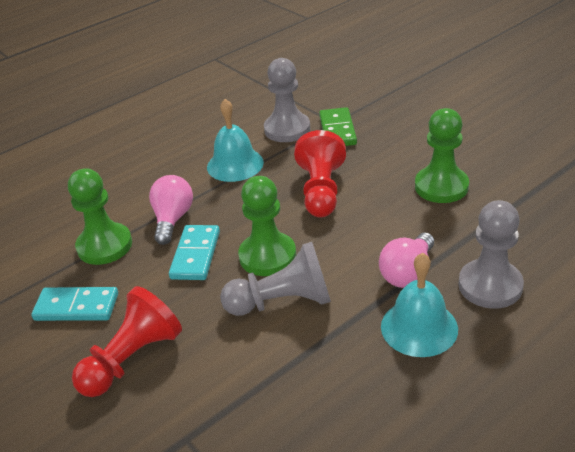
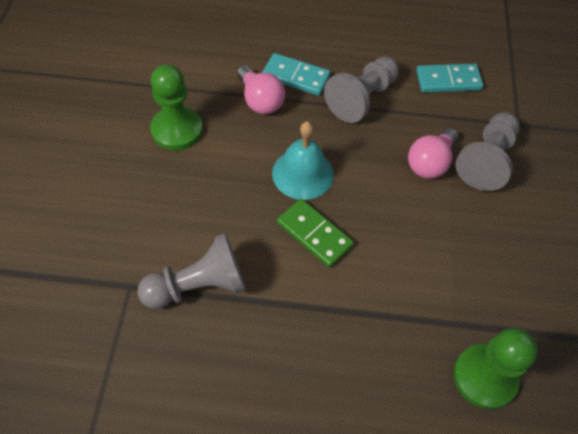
green pawn: 3 -> 2
red pawn: 2 -> 0
turquoise bell: 2 -> 1

